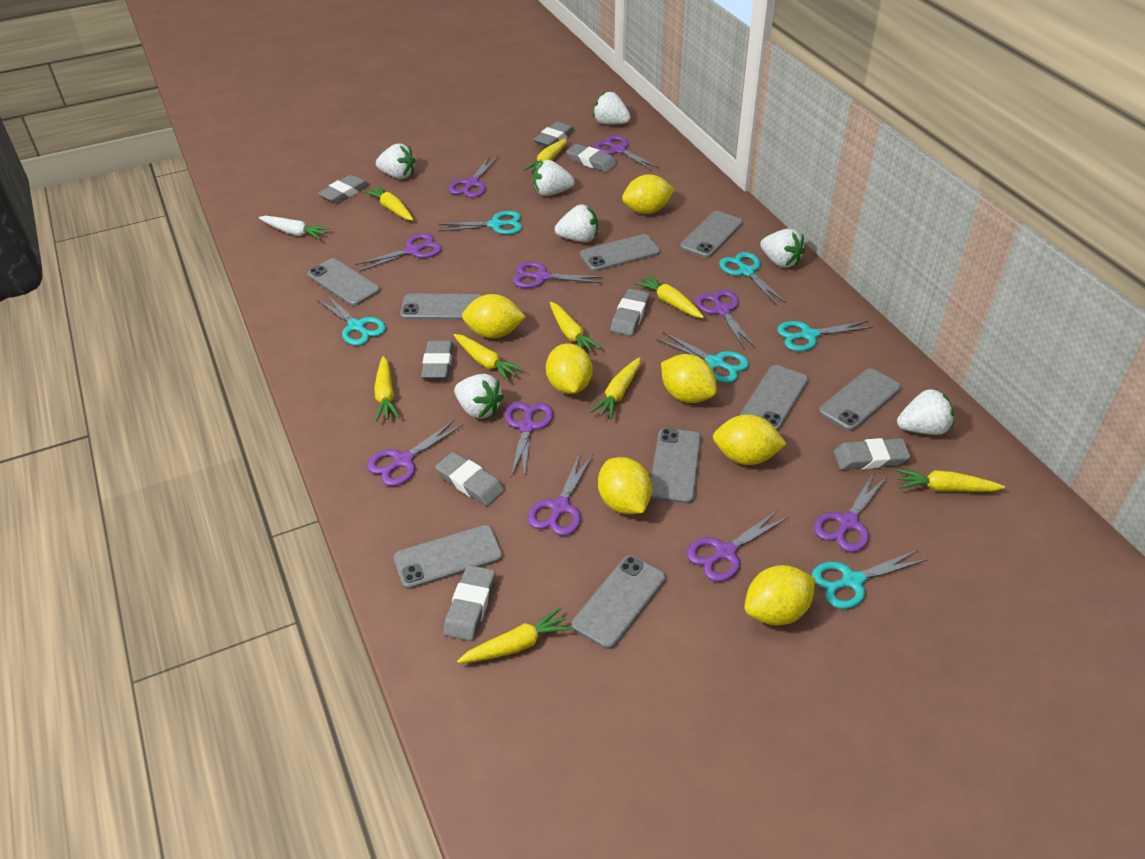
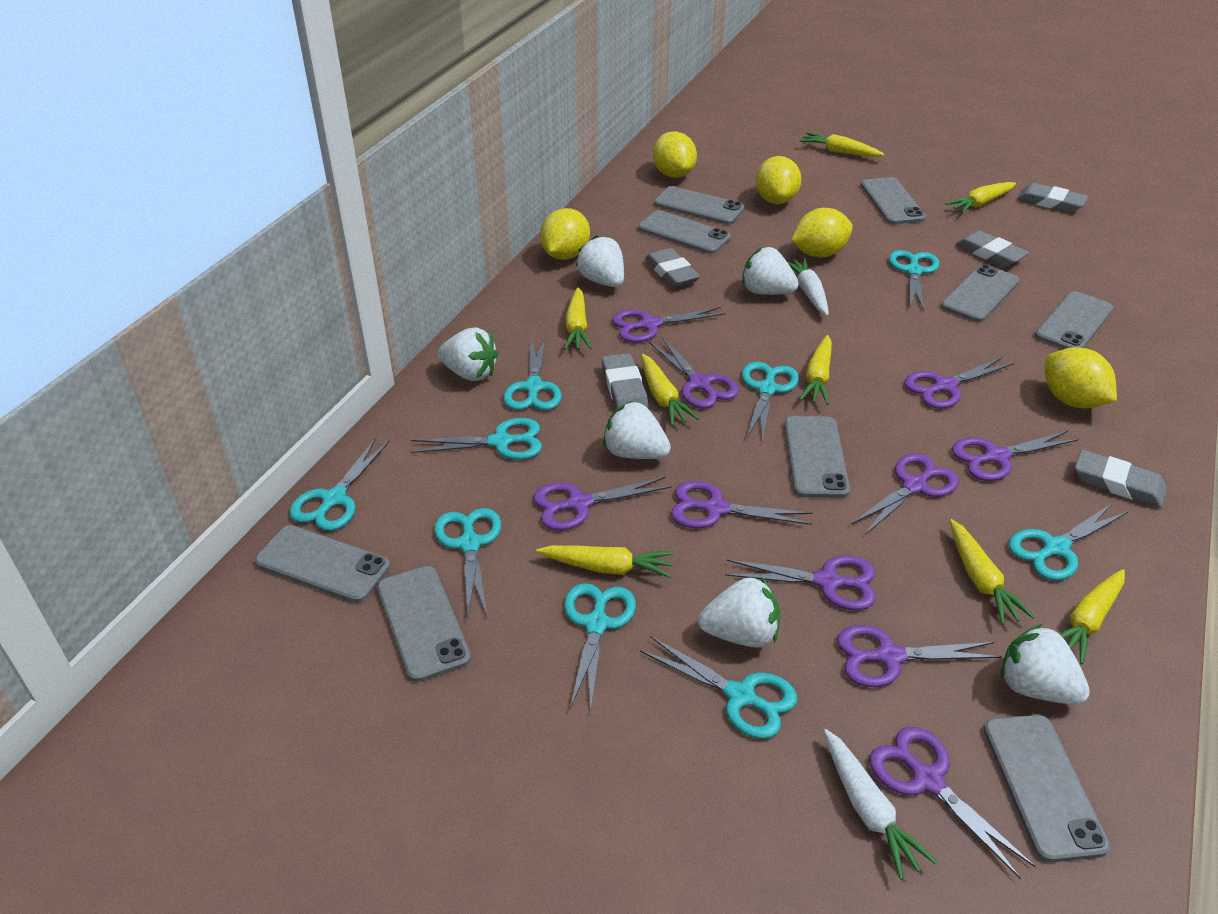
grey eraser: 8 -> 5
turquoise scissors: 6 -> 9
white carrot: 1 -> 2
white strawberry: 7 -> 6
yellow carrot: 9 -> 8
yellow lemon: 7 -> 5

